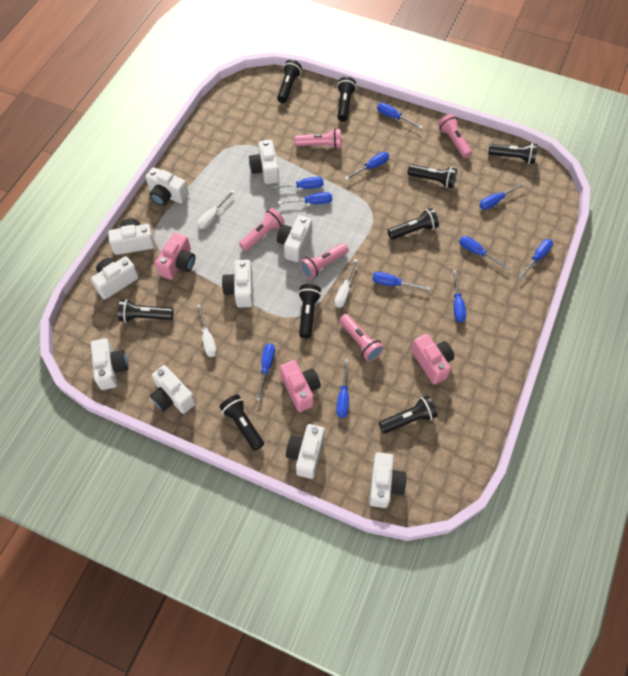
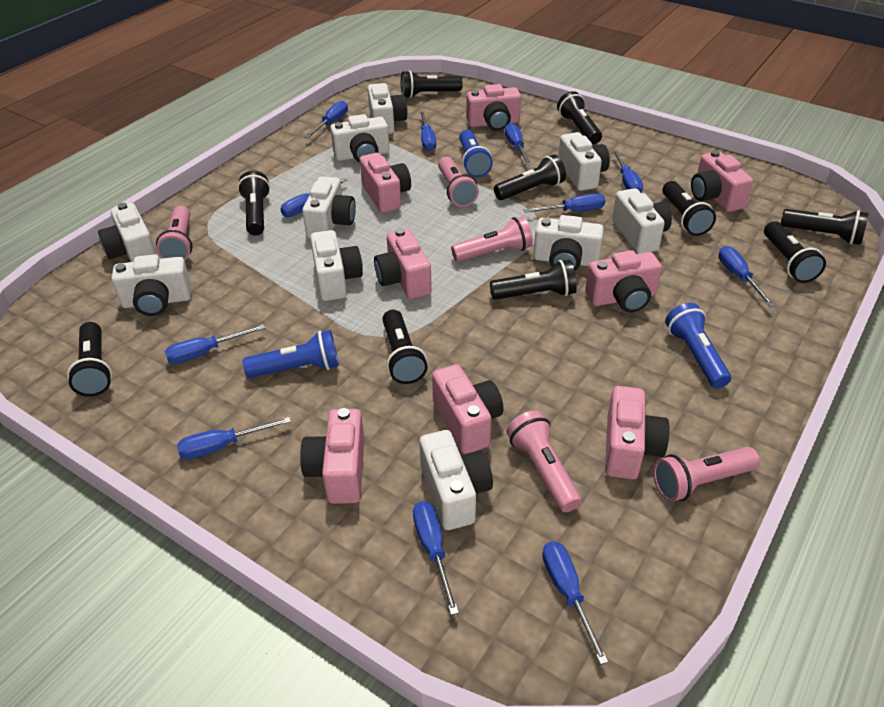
black flashlight: 9 -> 10
blue flashlight: 0 -> 3
pink camera: 3 -> 8
white screwdriver: 3 -> 0

